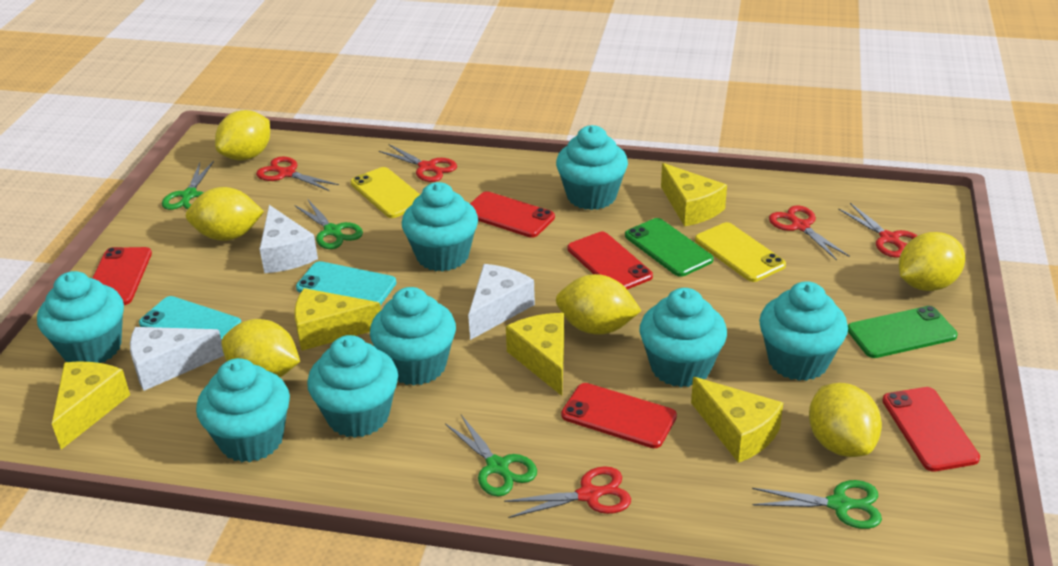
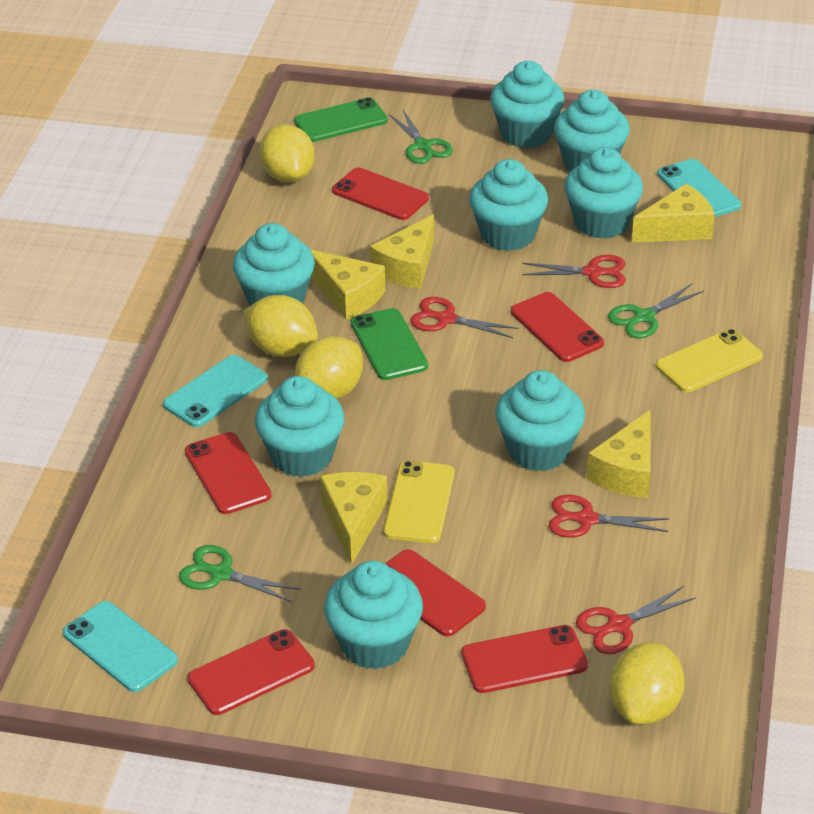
green scissors: 4 -> 3
red phone: 5 -> 6
red scissors: 5 -> 4
turquoise phone: 2 -> 3
white cheese: 3 -> 0
yellow lemon: 6 -> 4

